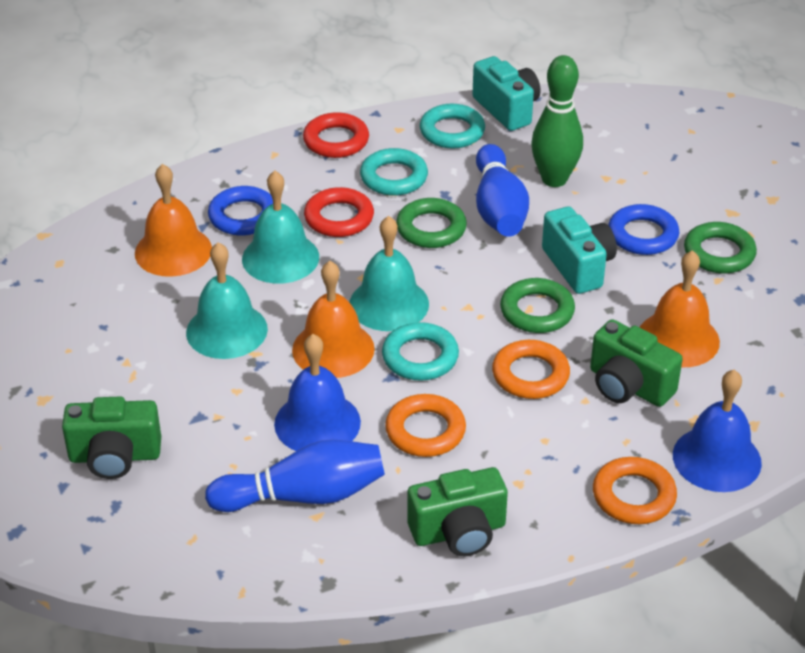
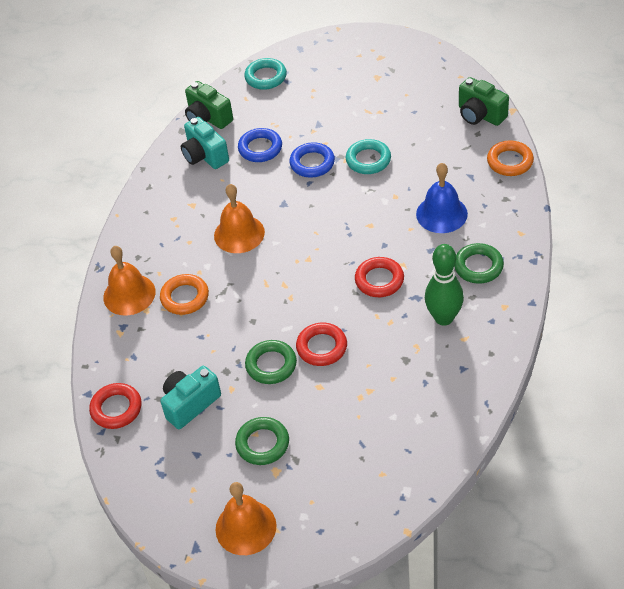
blue bell: 2 -> 1
blue bowling pin: 2 -> 0
green camera: 3 -> 2
orange ring: 3 -> 2
red ring: 2 -> 3
turquoise bell: 3 -> 0
turquoise ring: 3 -> 2

